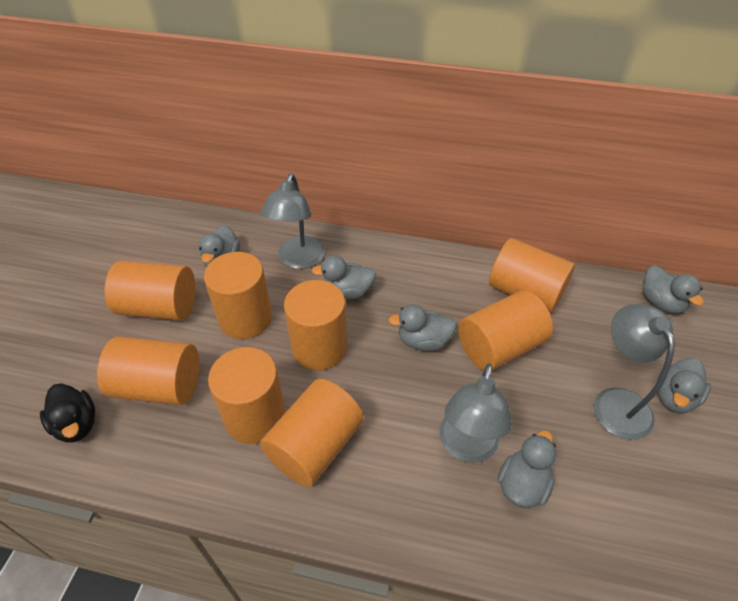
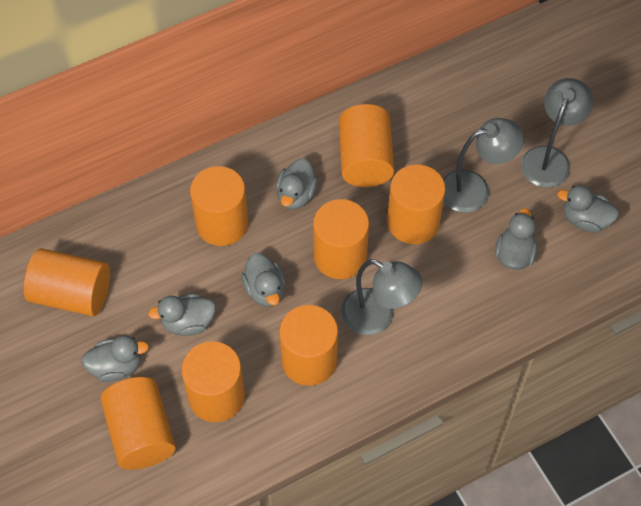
black duck: 1 -> 0

